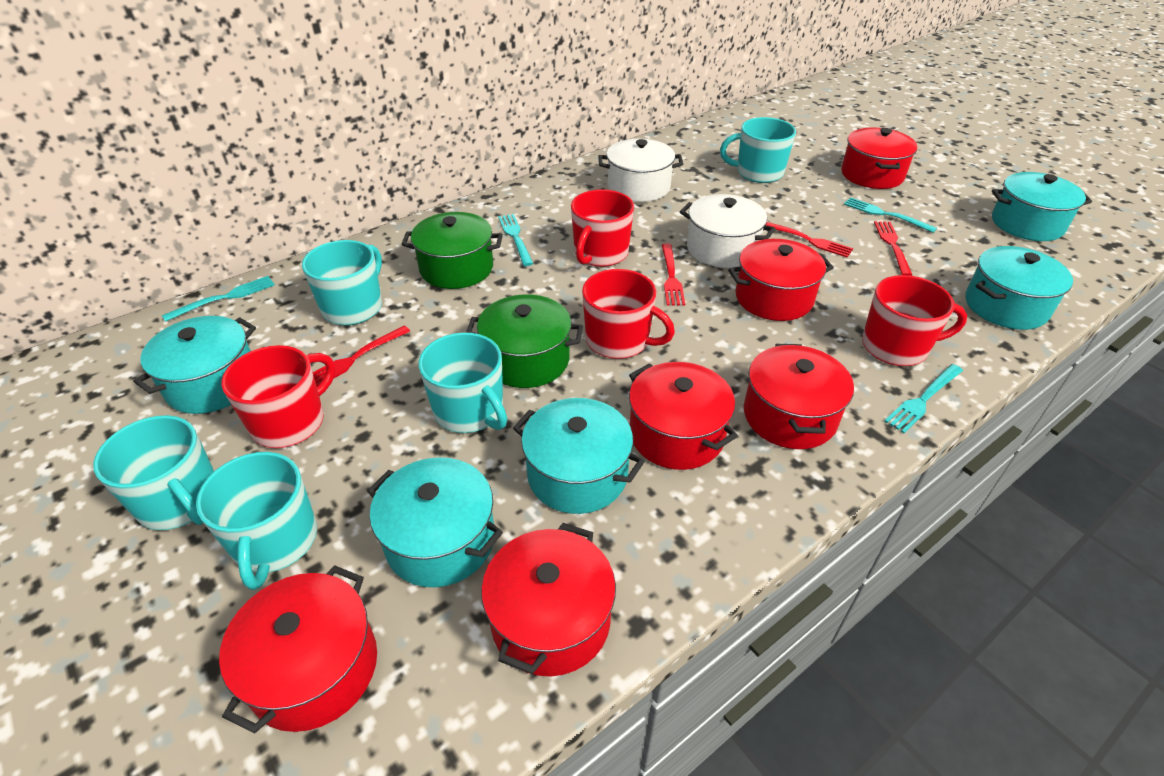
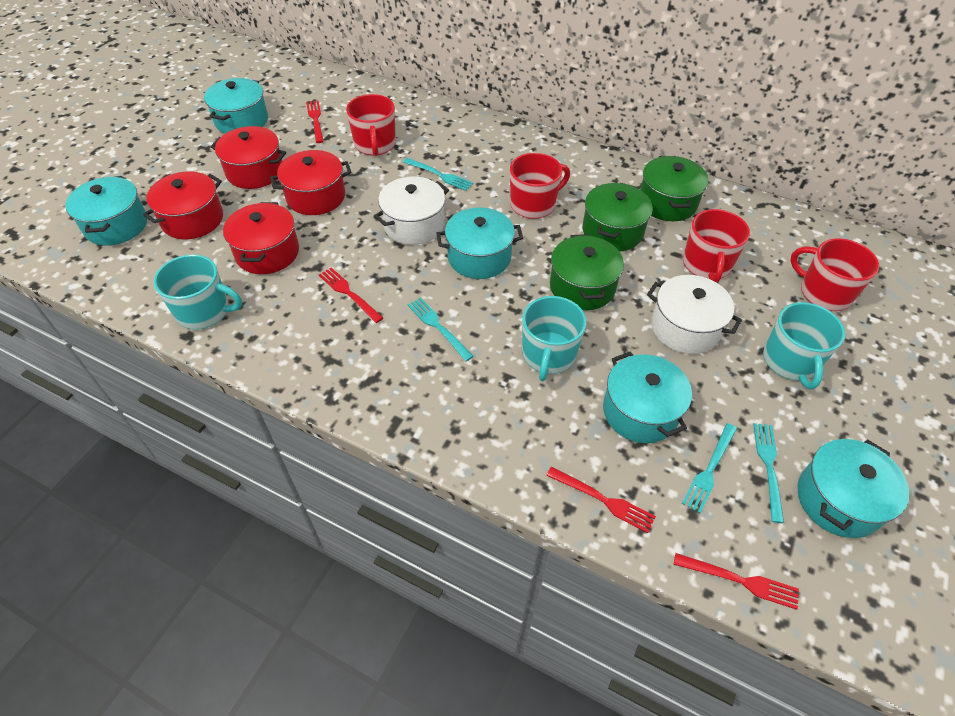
green pot: 2 -> 3
red pot: 6 -> 4
turquoise mug: 5 -> 3

